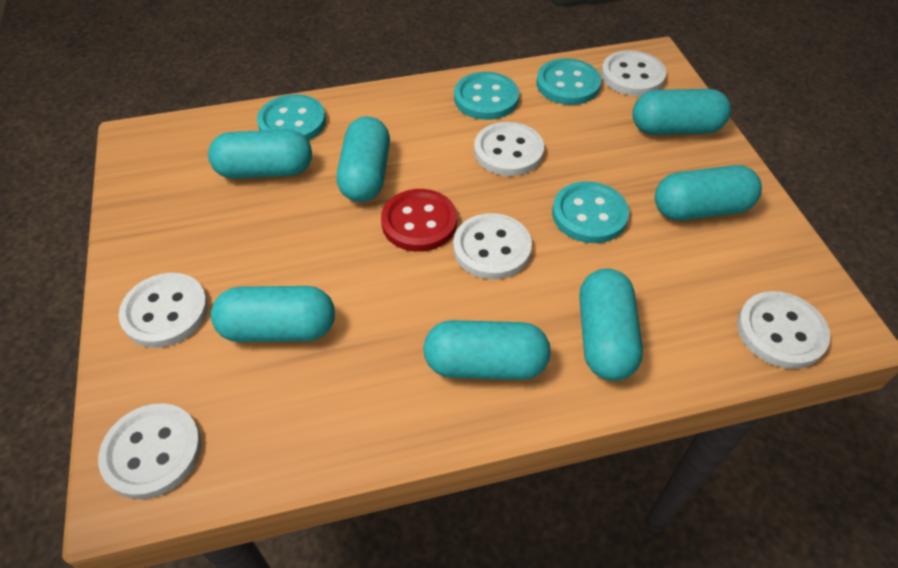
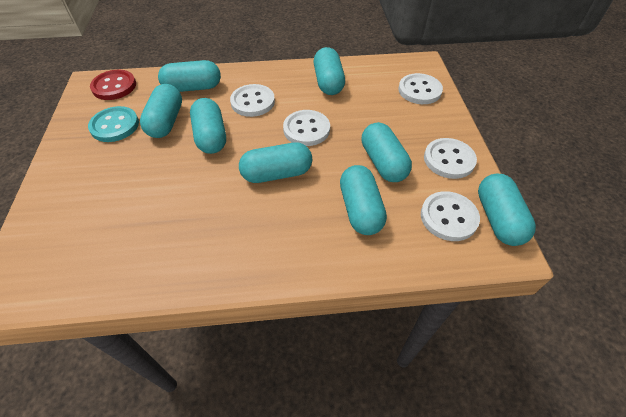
turquoise button: 4 -> 1
turquoise capsule: 7 -> 8
white button: 6 -> 5

